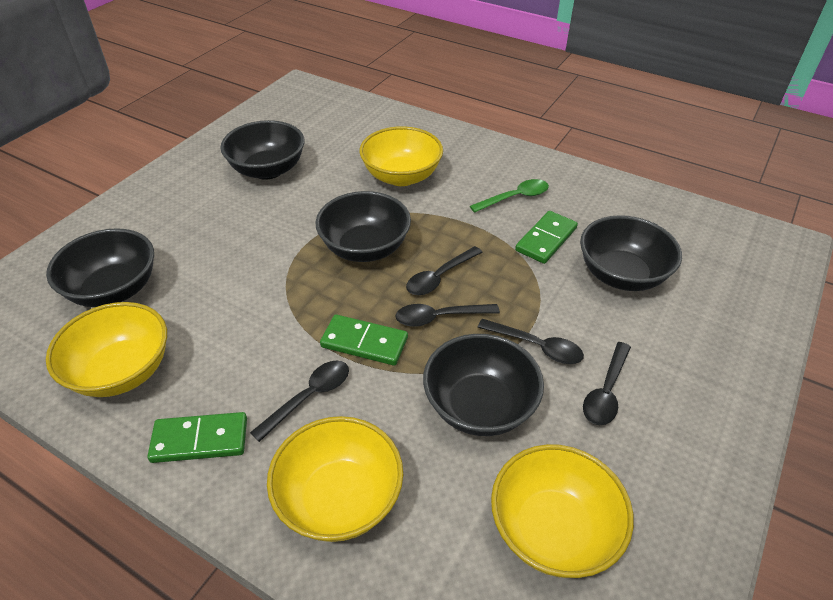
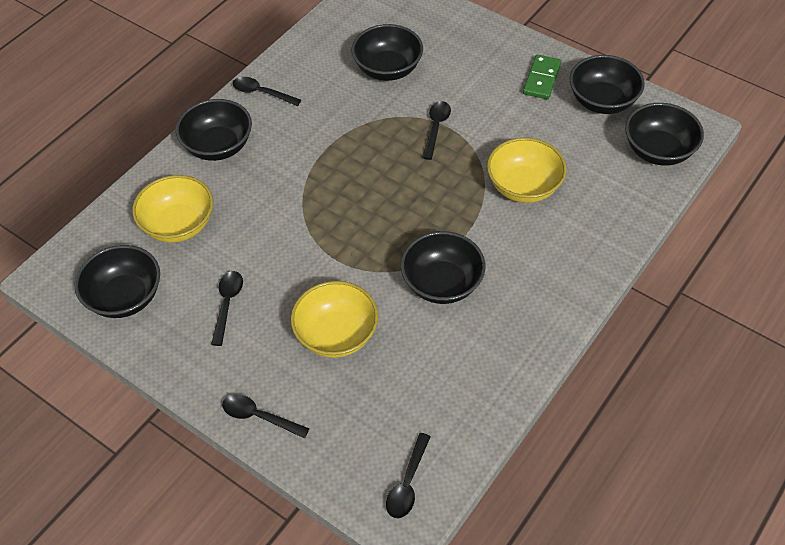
black bowl: 5 -> 6
green domino: 3 -> 1
green spoon: 1 -> 0
yellow bowl: 4 -> 3

